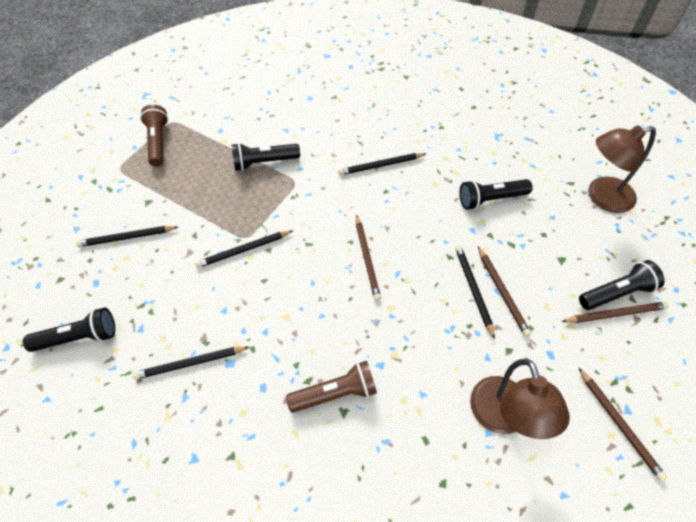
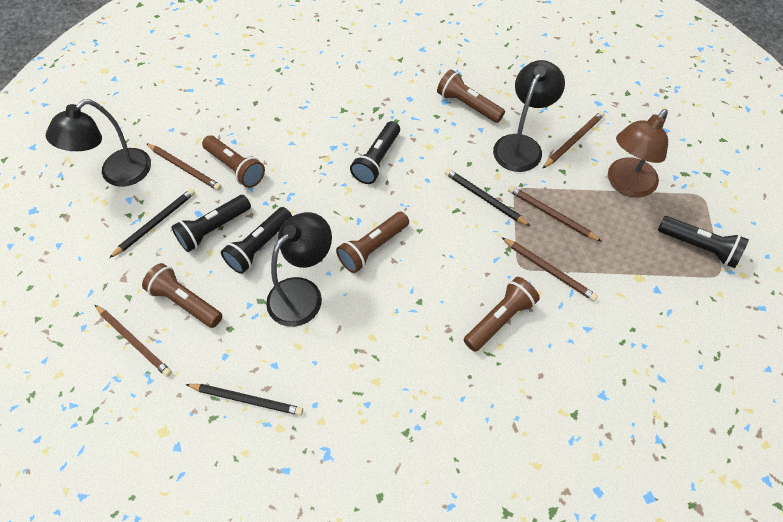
black lamp: 0 -> 3
black pencil: 5 -> 3
brown flashlight: 2 -> 5
brown lamp: 2 -> 1
brown pencil: 4 -> 5

